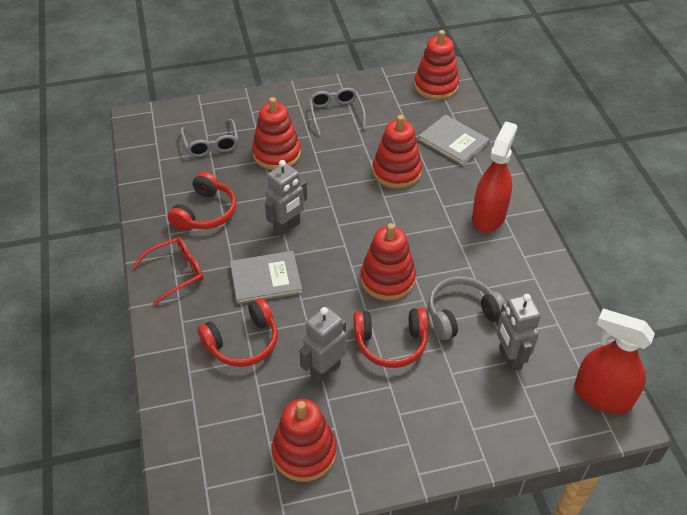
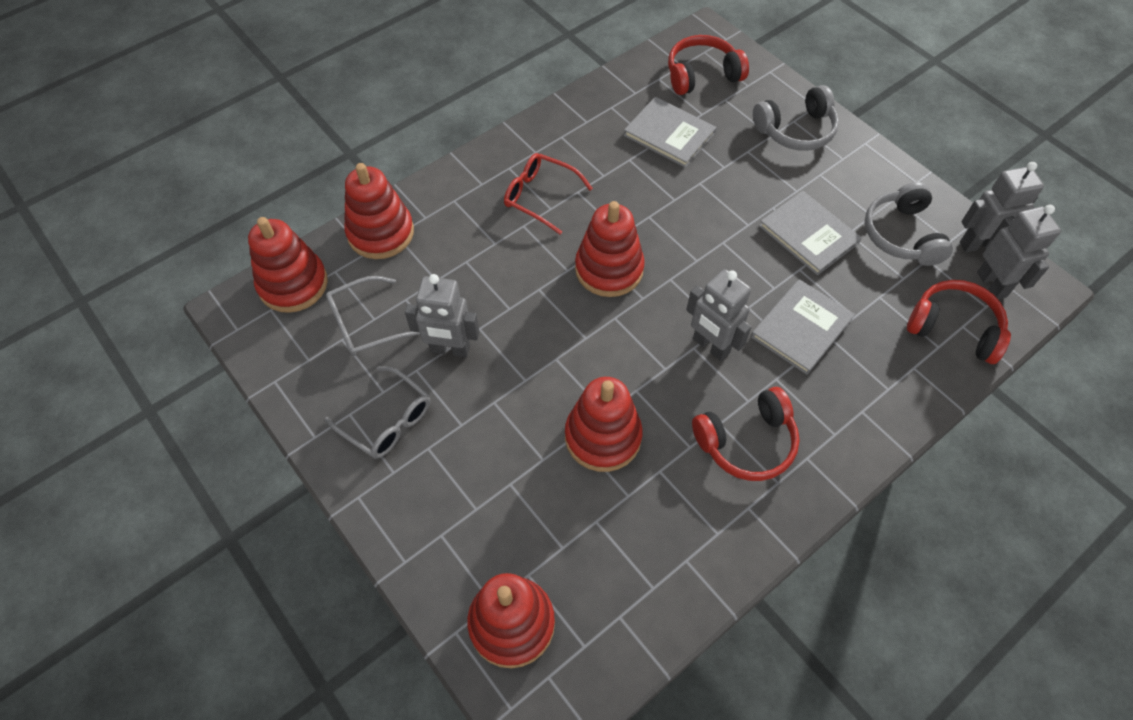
grey book: 2 -> 3
grey headphones: 1 -> 2
grey robot: 3 -> 4
red spray bottle: 2 -> 0

